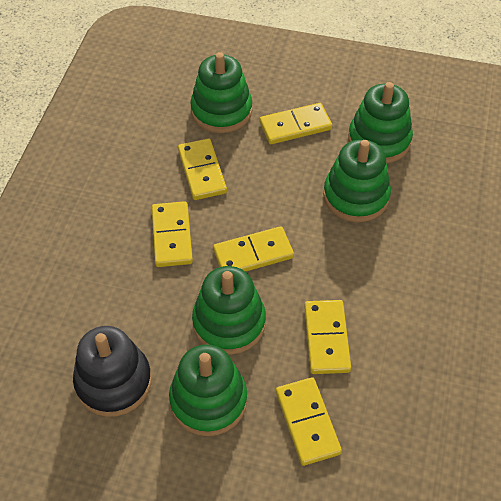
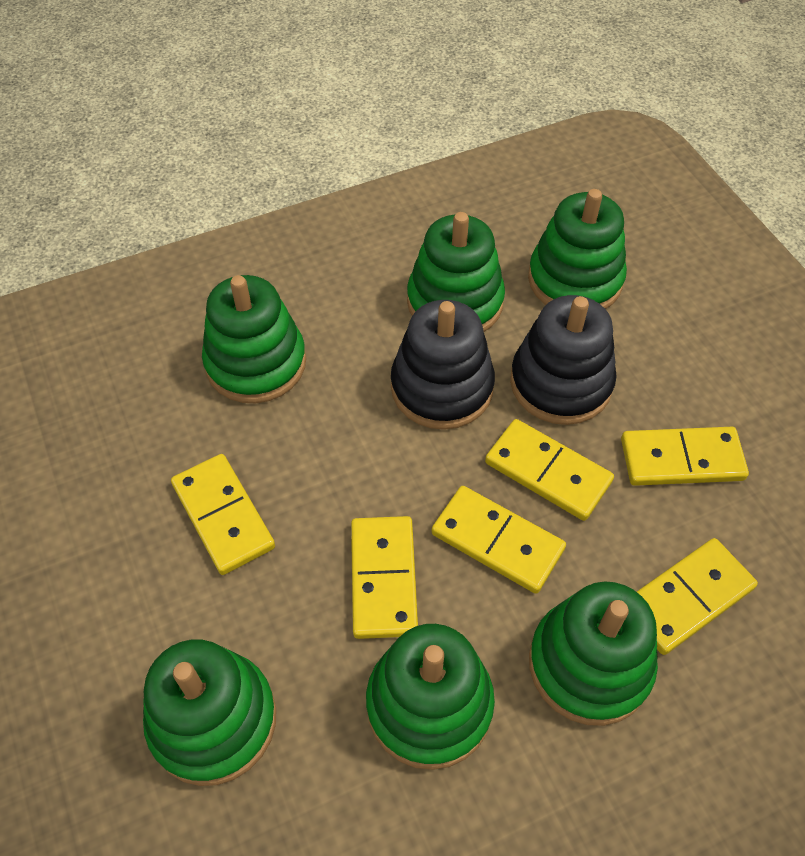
black stacking toy: 1 -> 2
green stacking toy: 5 -> 6

